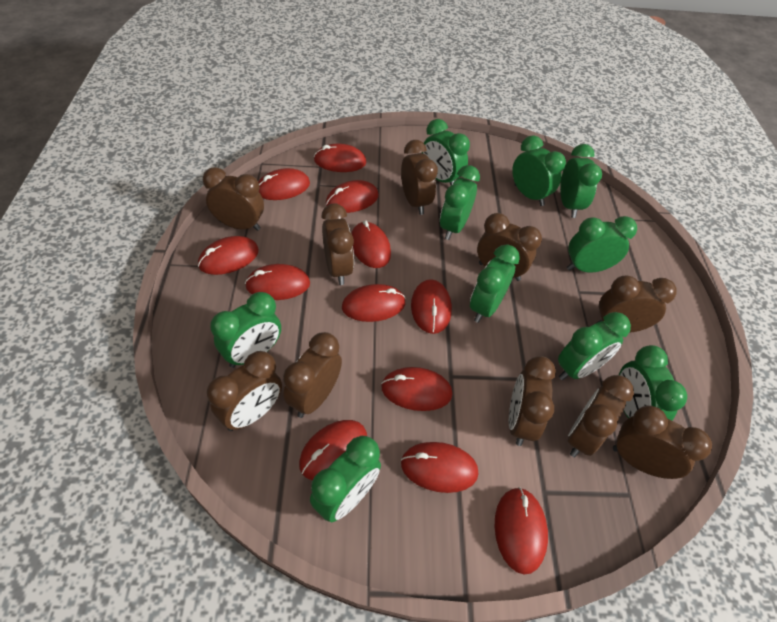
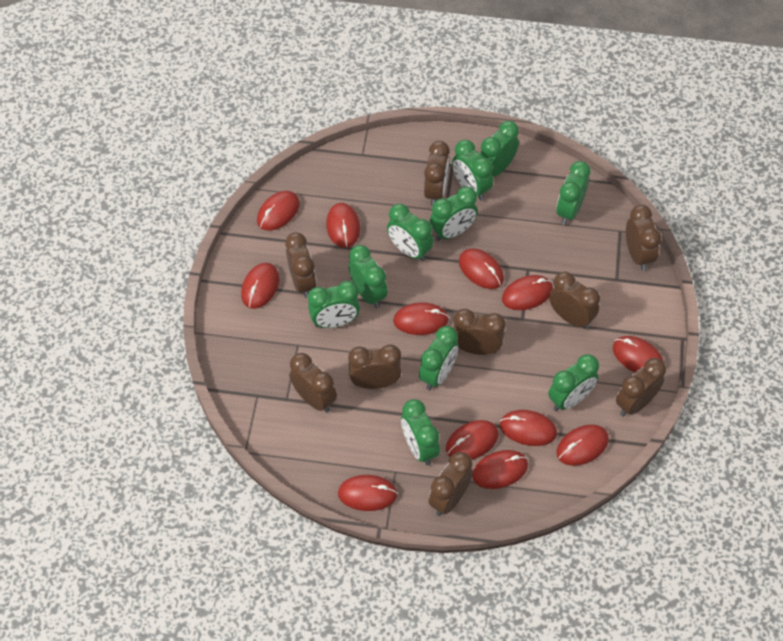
brown clock: 10 -> 9

